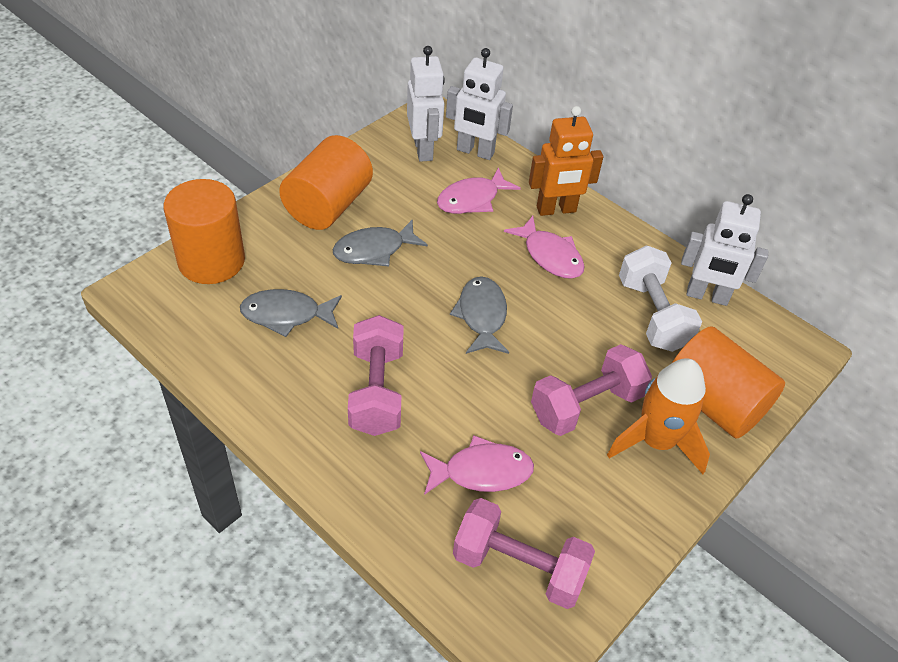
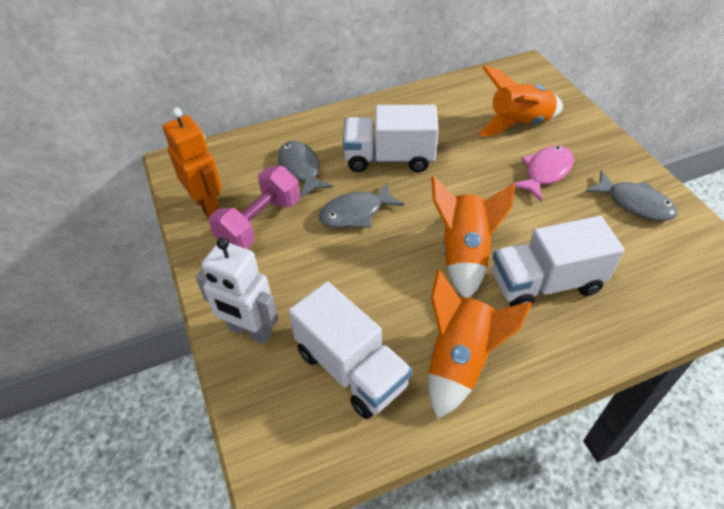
orange cylinder: 3 -> 0
orange rocket: 1 -> 3
pink dumbbell: 3 -> 1
pink fish: 3 -> 1
white dumbbell: 1 -> 0
white robot: 3 -> 1
white truck: 0 -> 3

